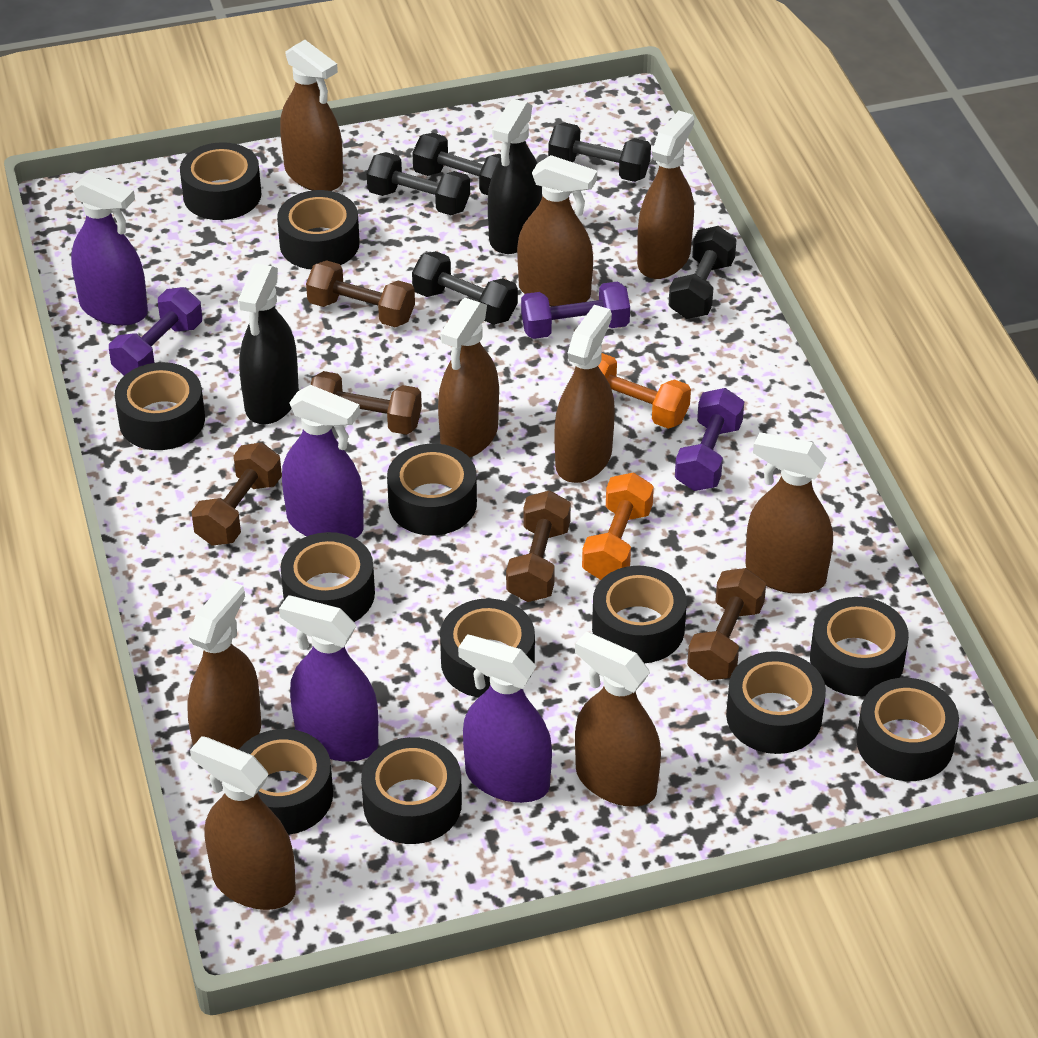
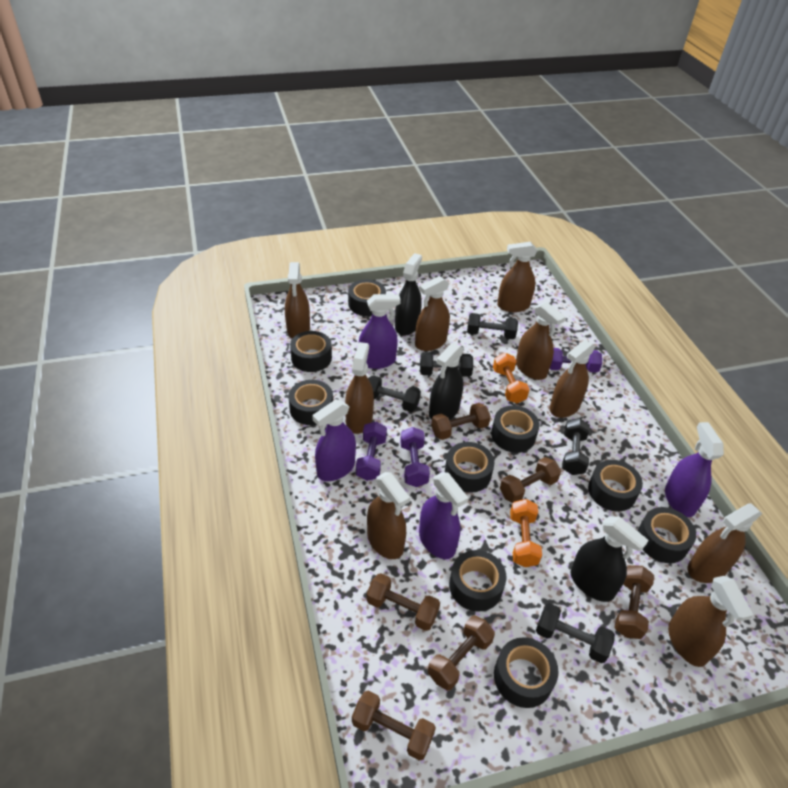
black spray bottle: 2 -> 3
black tape: 12 -> 9
brown dumbbell: 5 -> 6

